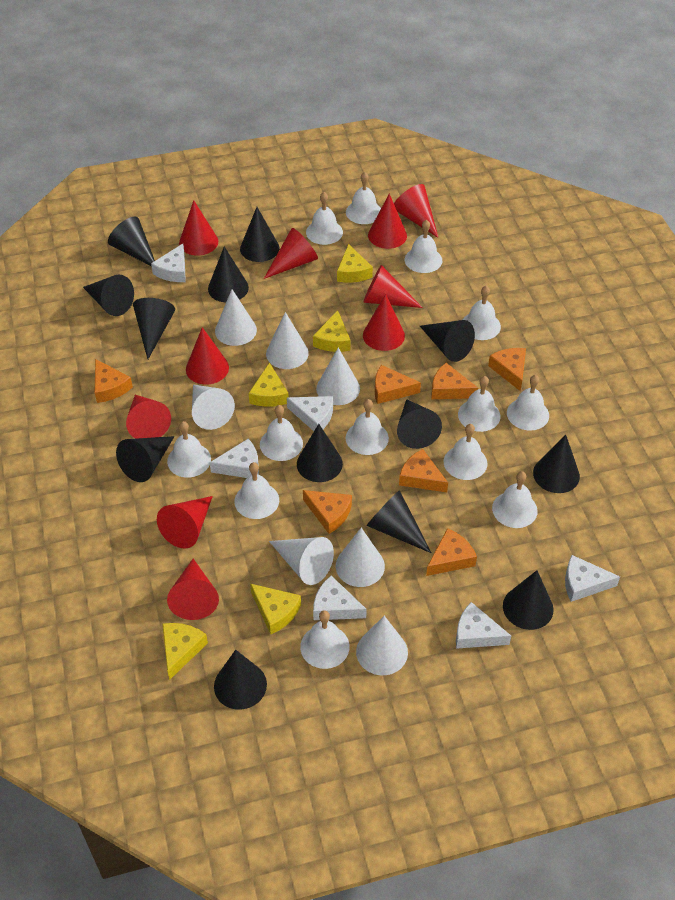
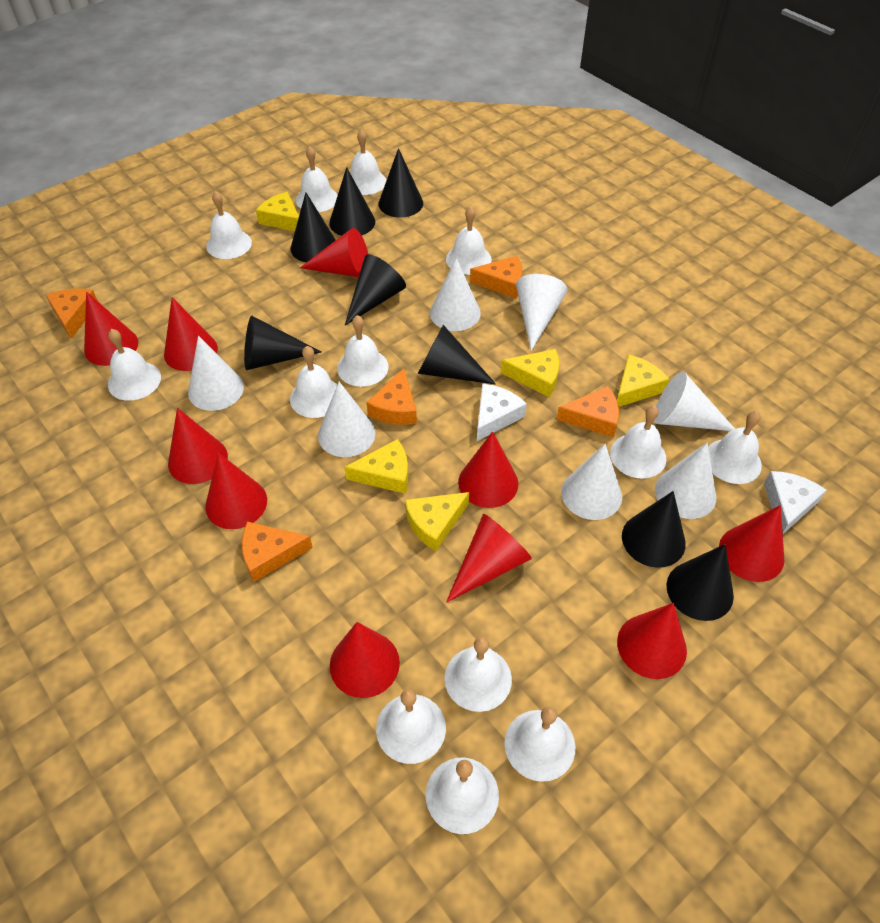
black cone: 13 -> 8
orange cheese: 7 -> 5
white cheese: 6 -> 2

